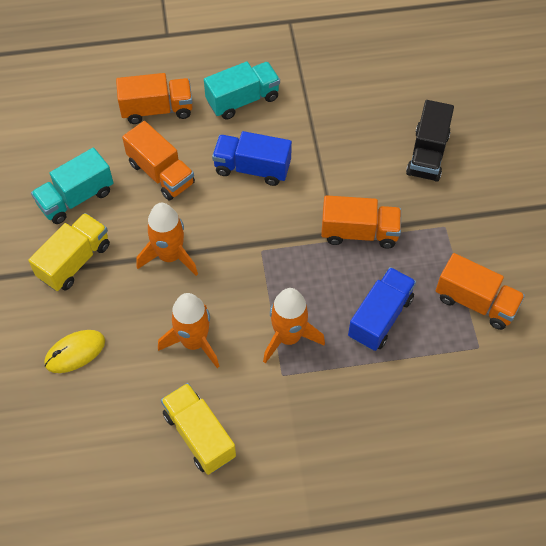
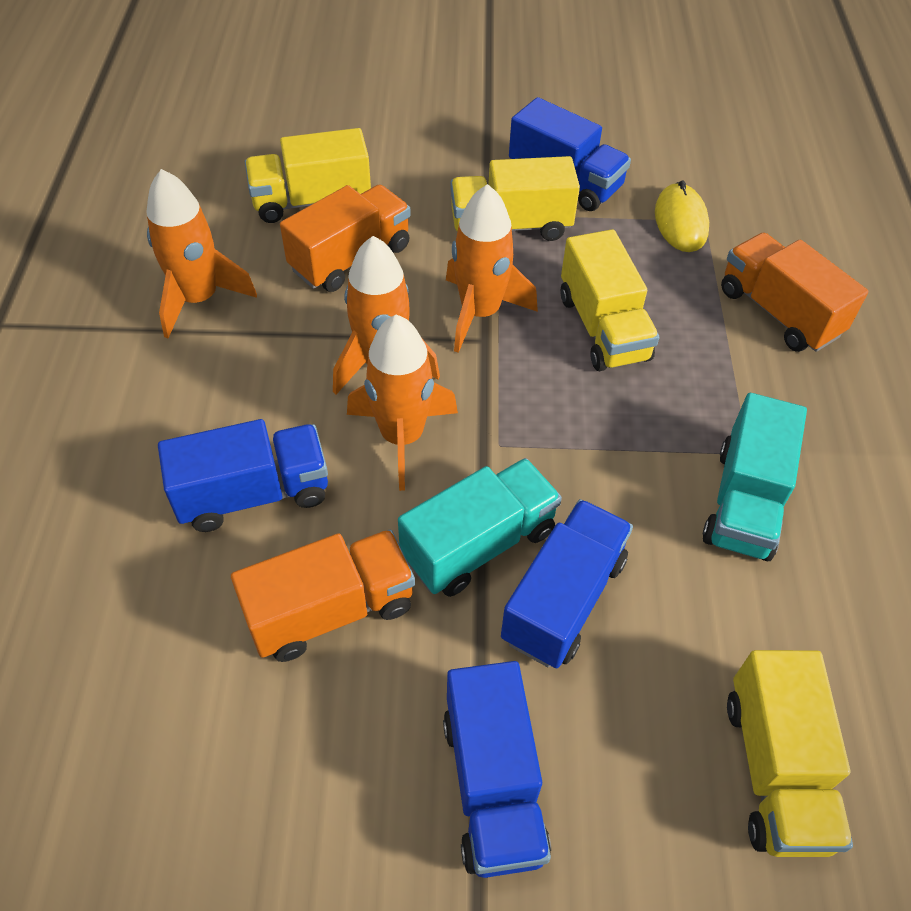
black truck: 1 -> 0
blue truck: 2 -> 4
orange rocket: 3 -> 4
orange truck: 4 -> 3
yellow truck: 2 -> 4

